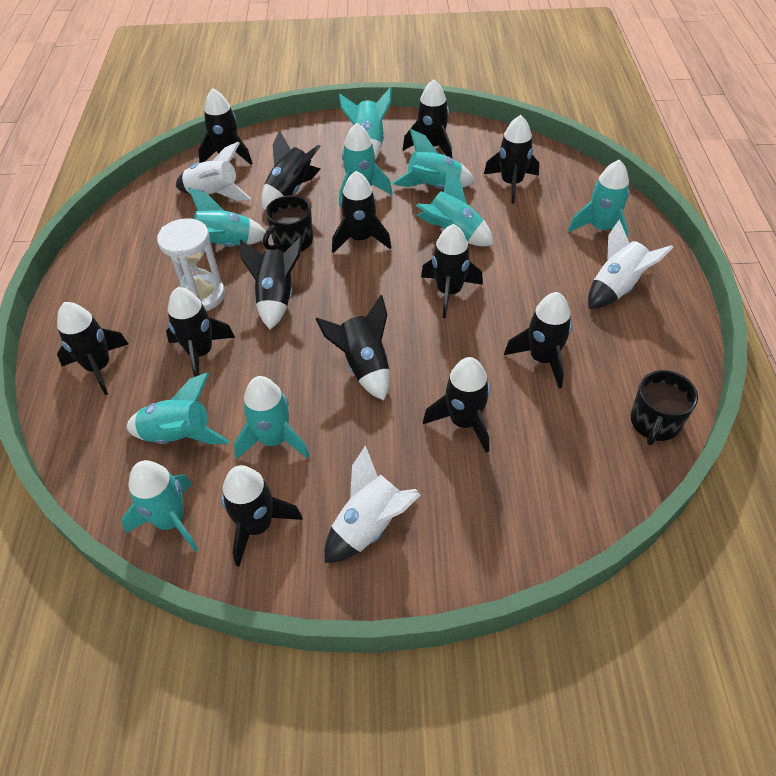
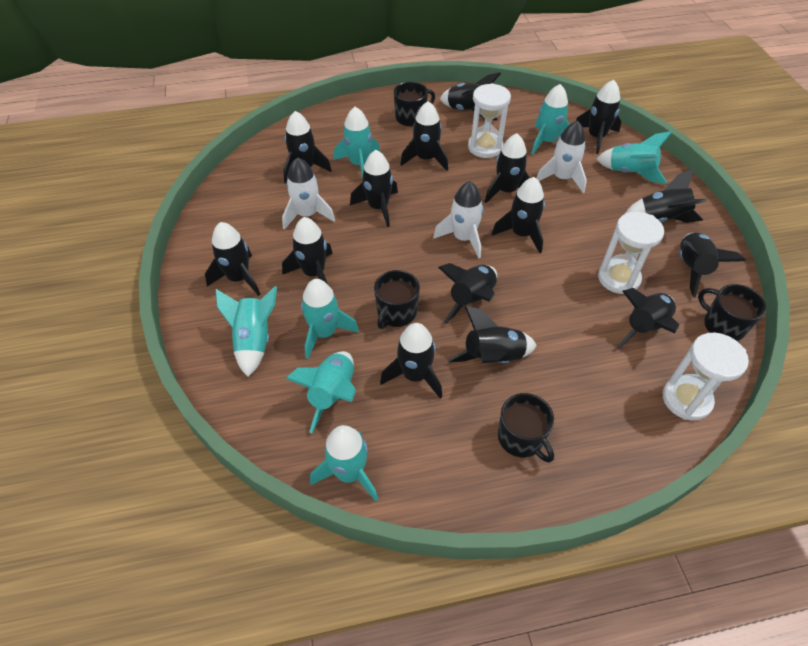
black mug: 2 -> 4
black rocket: 13 -> 15
turquoise rocket: 9 -> 7
white hourglass: 1 -> 3

